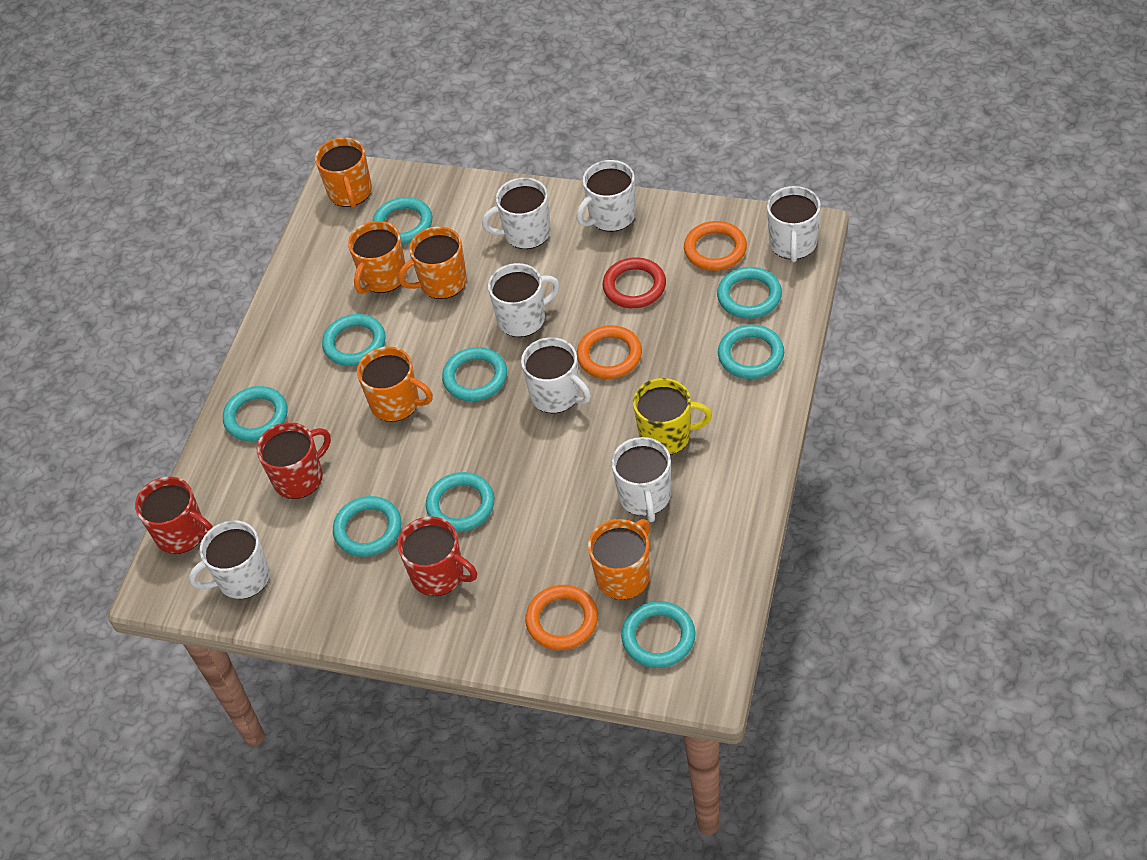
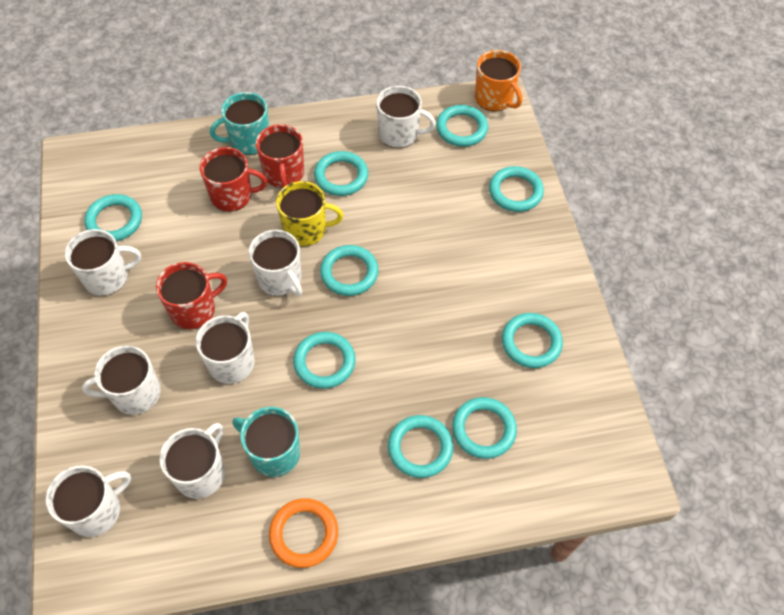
orange mug: 5 -> 1
orange ring: 3 -> 1
red ring: 1 -> 0
turquoise mug: 0 -> 2

